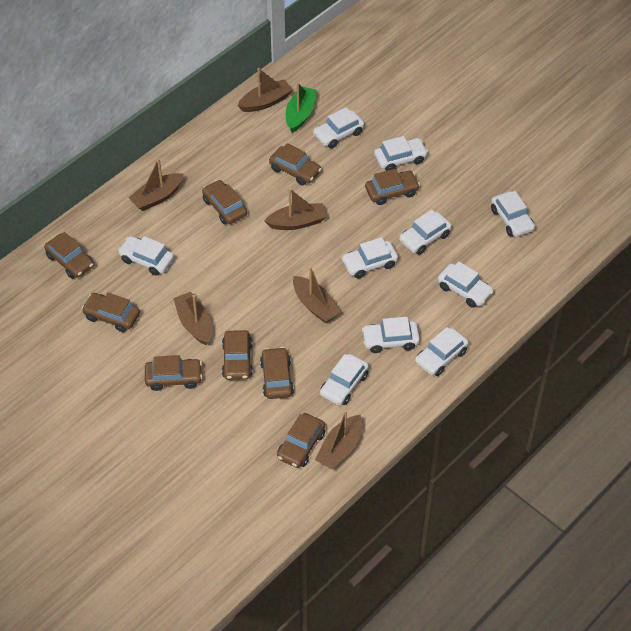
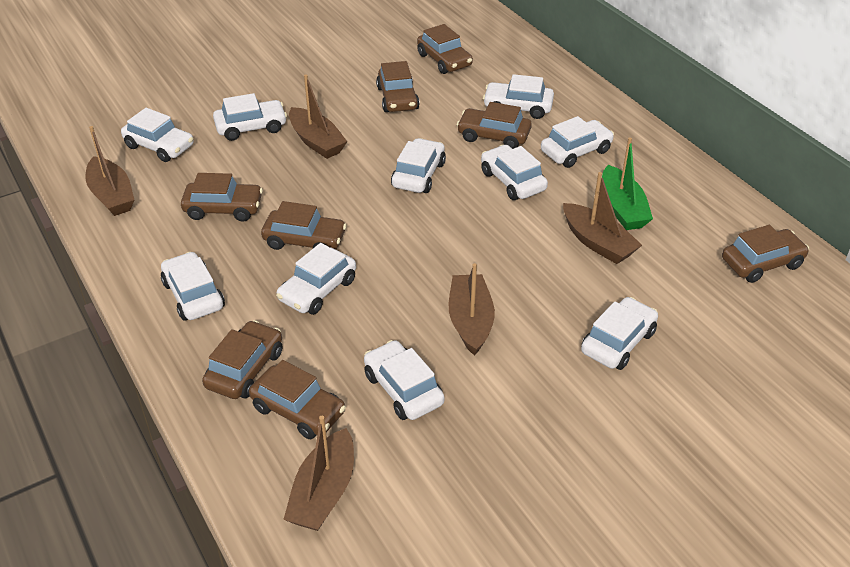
brown boat: 6 -> 5
brown car: 9 -> 8

